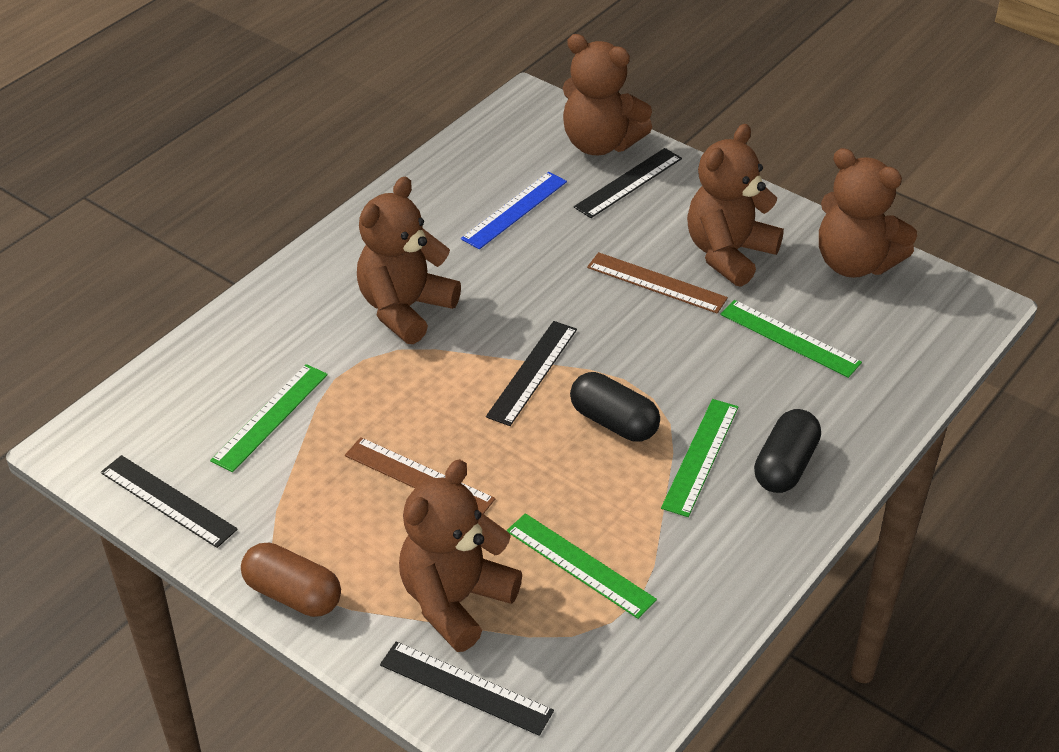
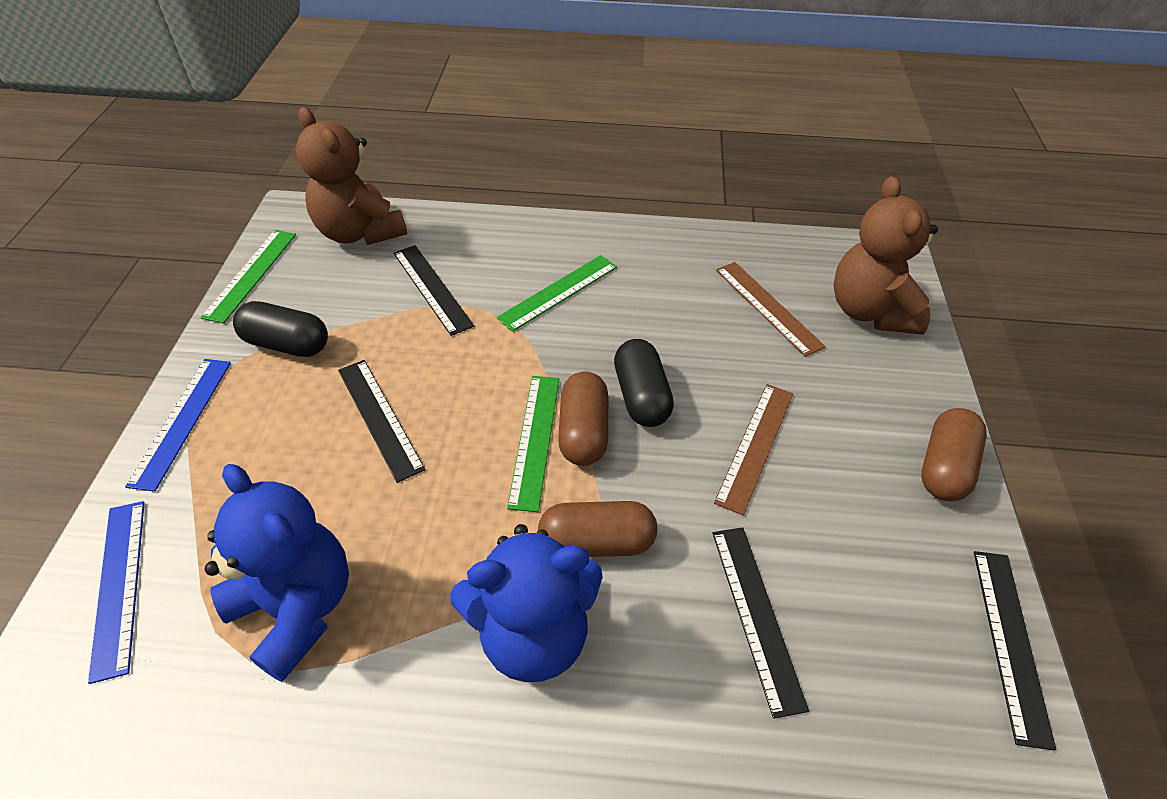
blue ruler: 1 -> 2
blue teddy bear: 0 -> 2
brown capsule: 1 -> 3
brown teddy bear: 5 -> 2
green ruler: 4 -> 3

